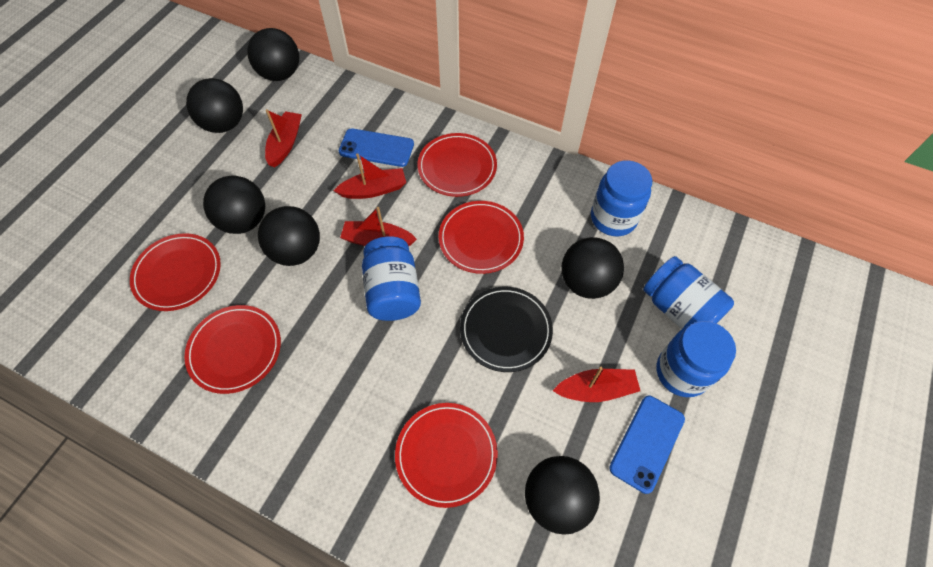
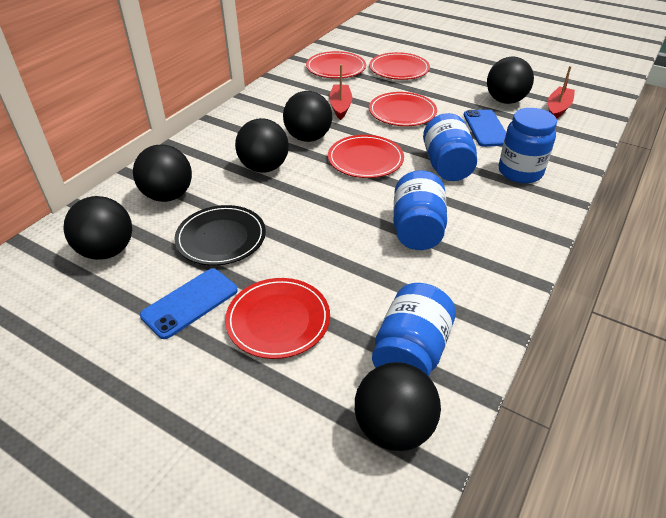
red boat: 4 -> 2

